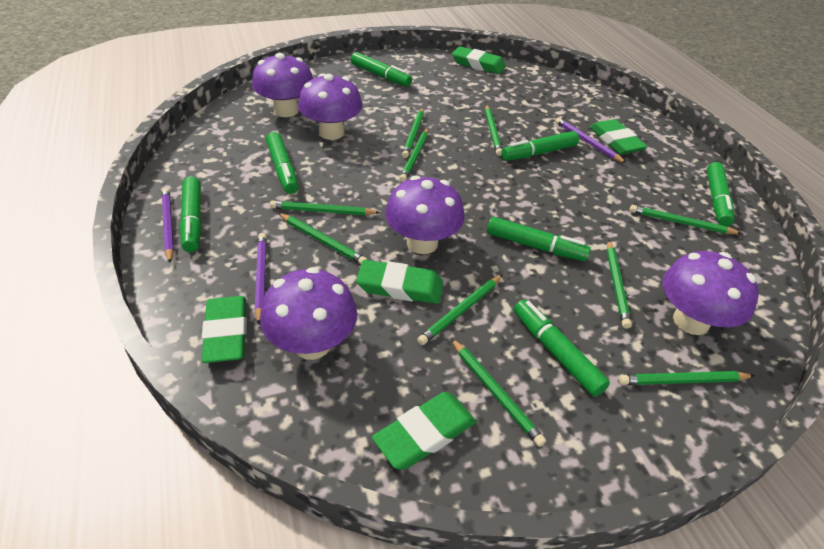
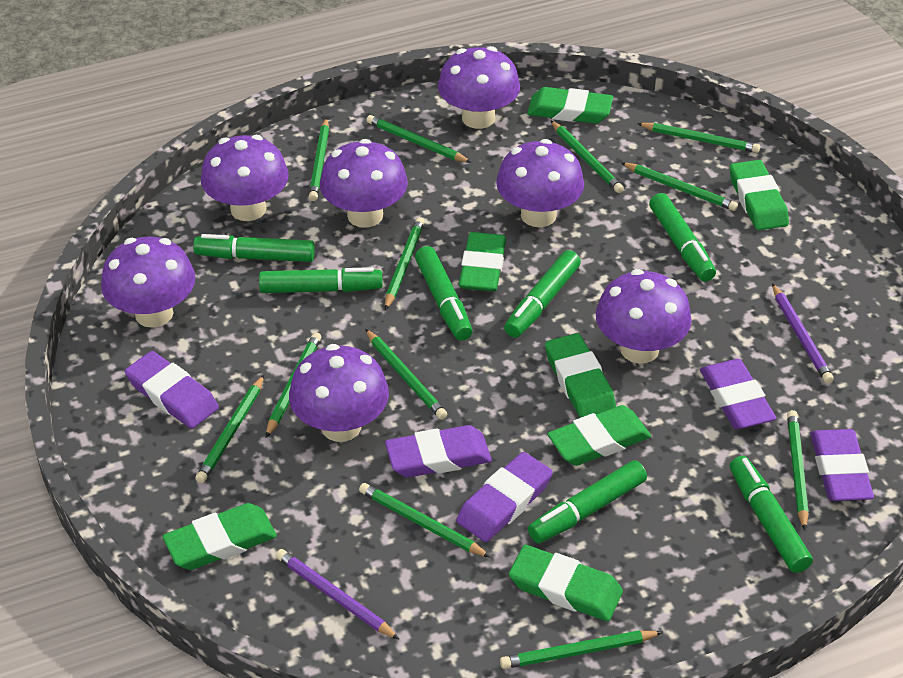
green eraser: 5 -> 7
green pencil: 10 -> 12
purple eraser: 0 -> 5
purple mushroom: 5 -> 7
purple pencil: 3 -> 2

